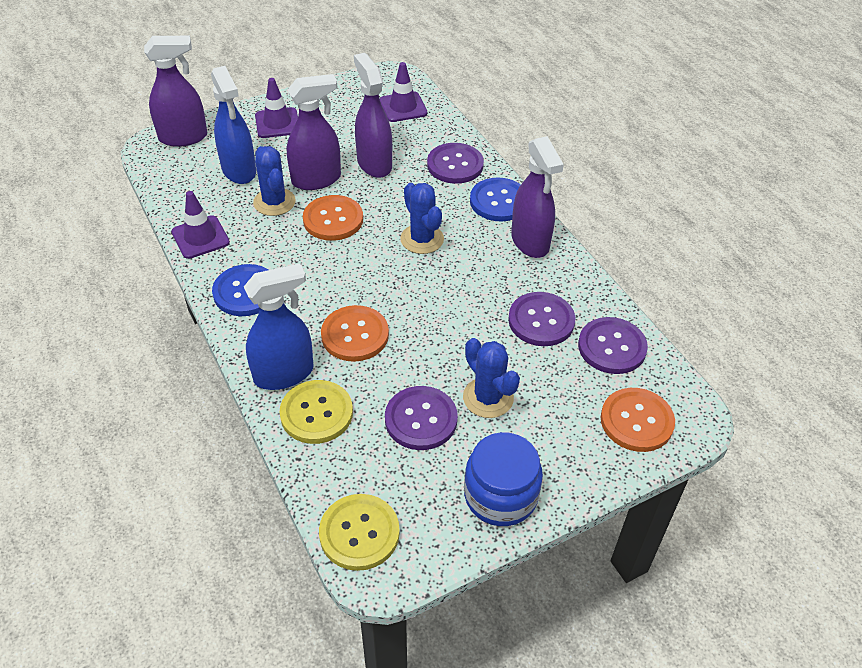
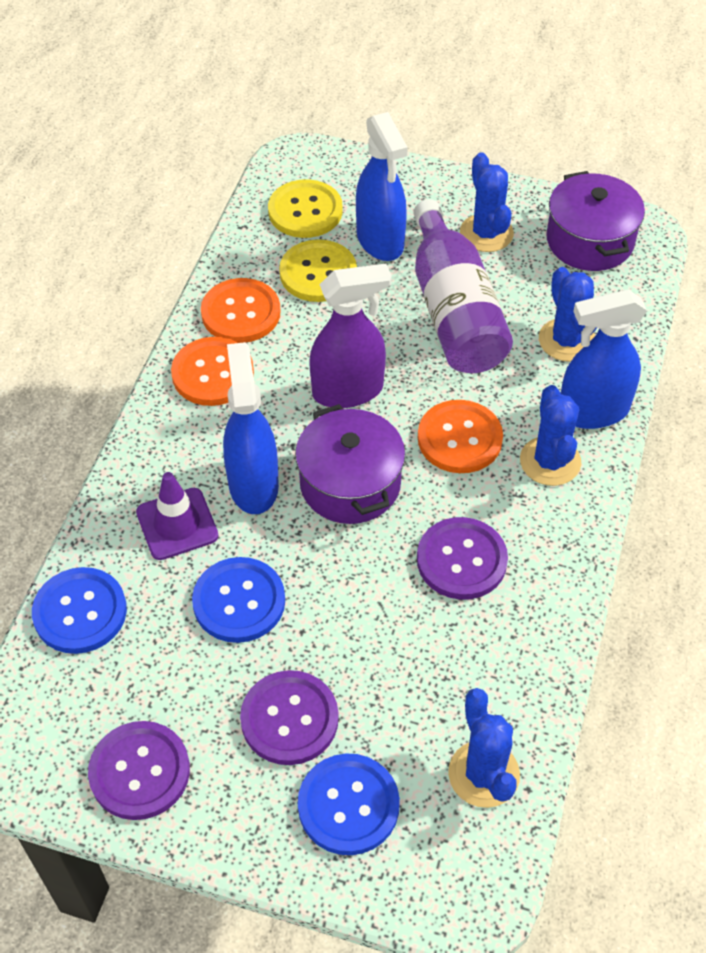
blue button: 2 -> 3
blue cactus: 3 -> 4
blue jar: 1 -> 0
blue spray bottle: 2 -> 3
purple bottle: 0 -> 1
purple button: 4 -> 3
purple pot: 0 -> 2
purple spray bottle: 4 -> 1
purple traffic cone: 3 -> 1

